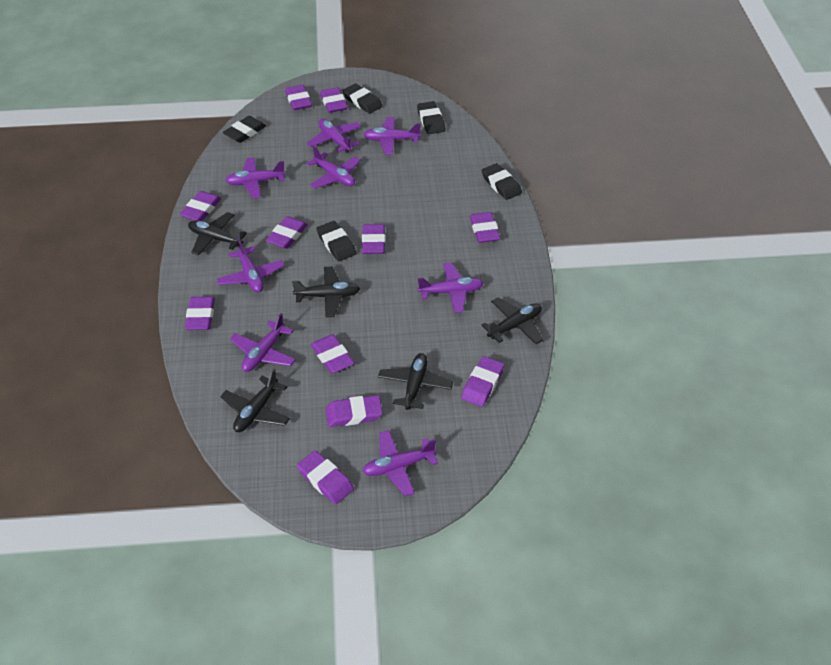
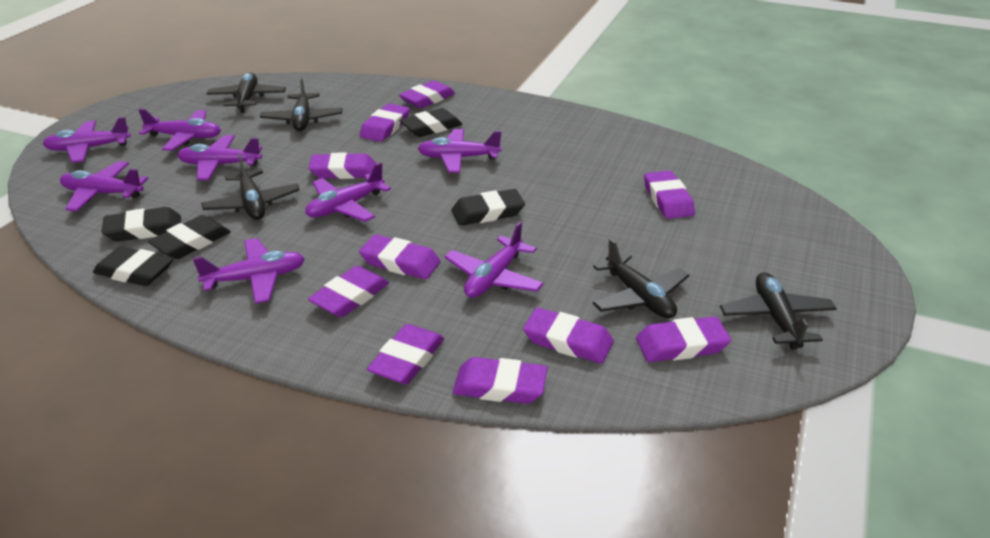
purple eraser: 11 -> 10

